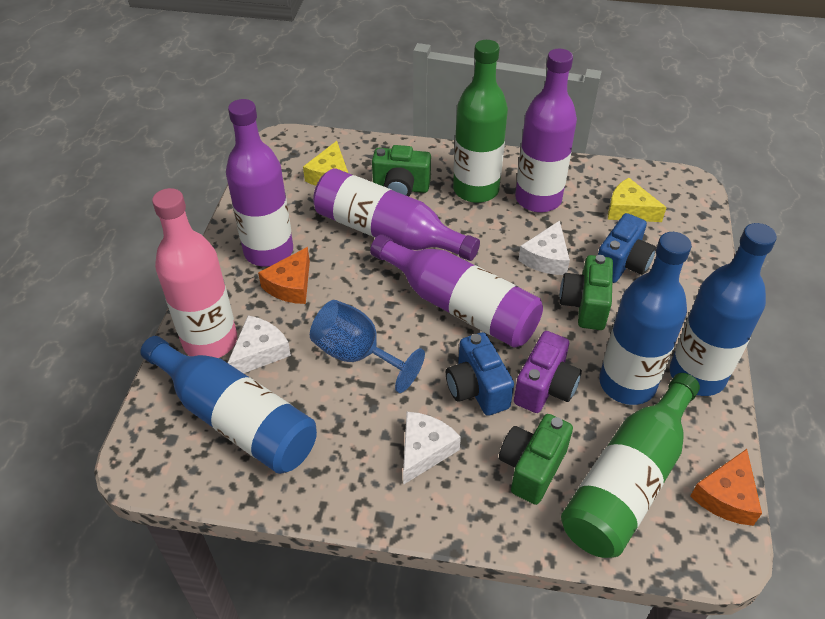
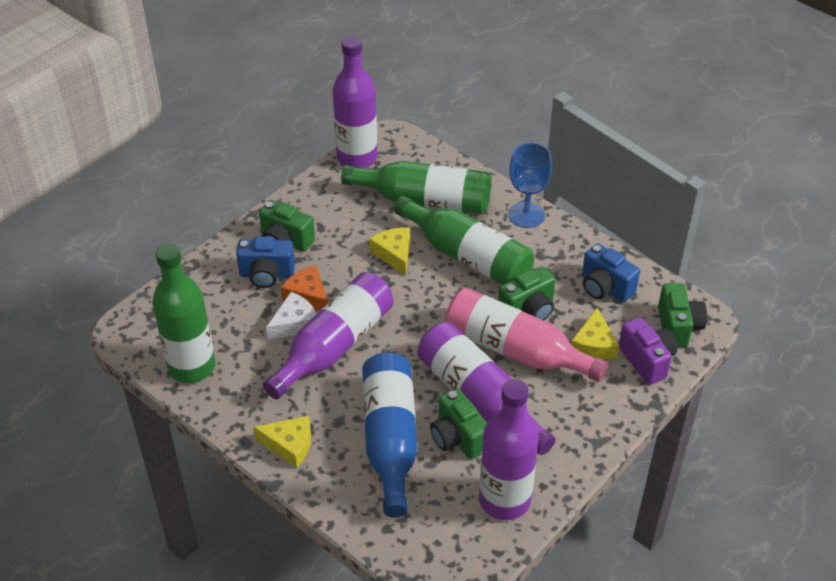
blue bottle: 3 -> 1
green bottle: 2 -> 3
green camera: 3 -> 4
orange cheese: 2 -> 1
white cheese: 3 -> 1
yellow cheese: 2 -> 3

